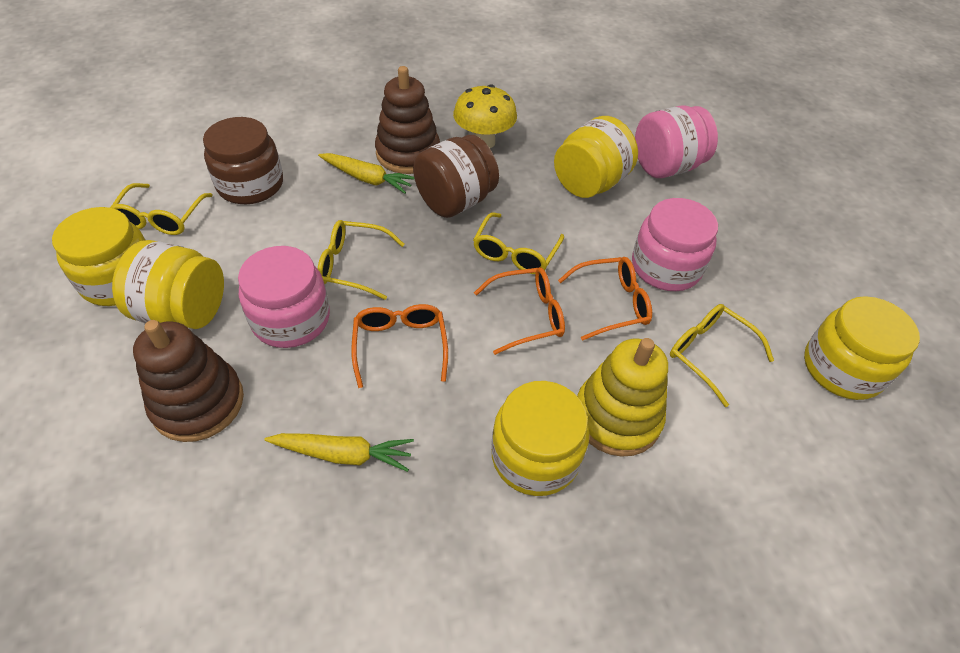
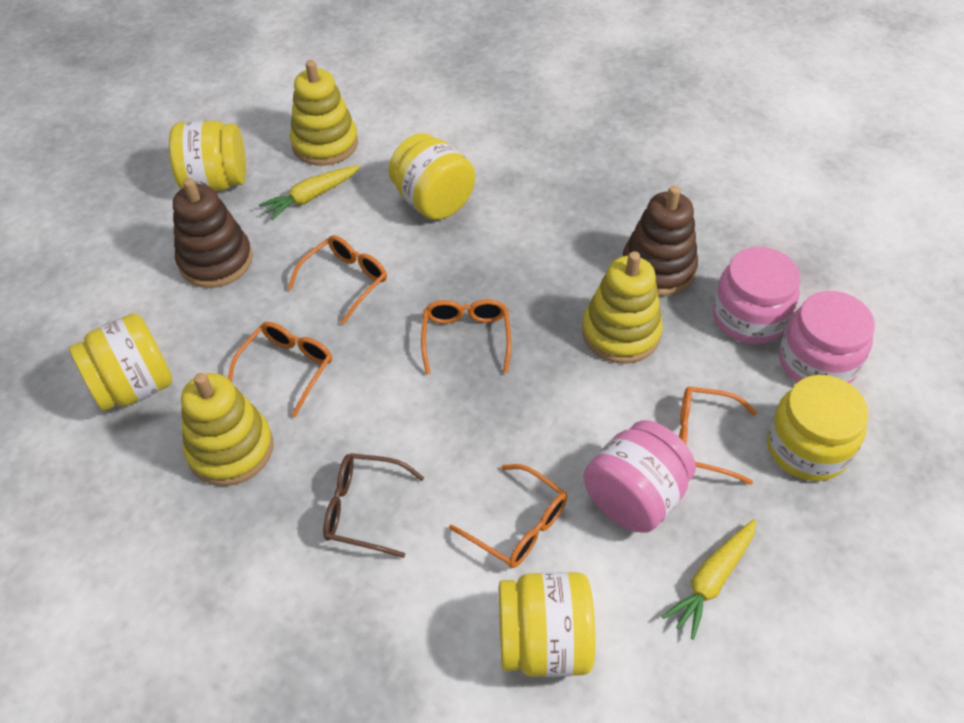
brown glasses: 0 -> 1
brown jar: 2 -> 0
orange glasses: 3 -> 5
yellow glasses: 4 -> 0
yellow mushroom: 1 -> 0
yellow stacking toy: 1 -> 3

